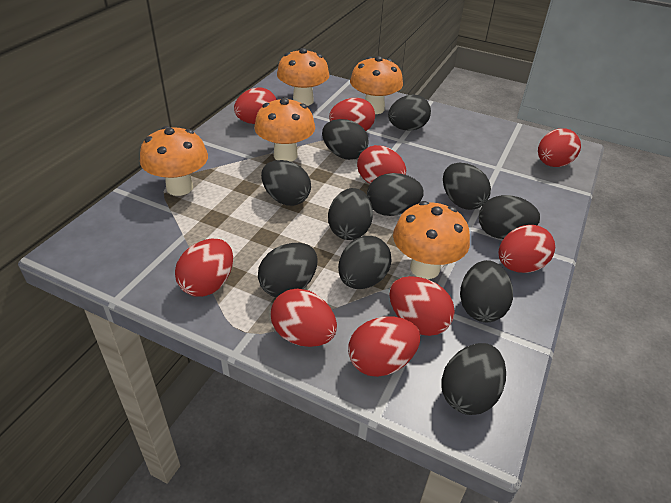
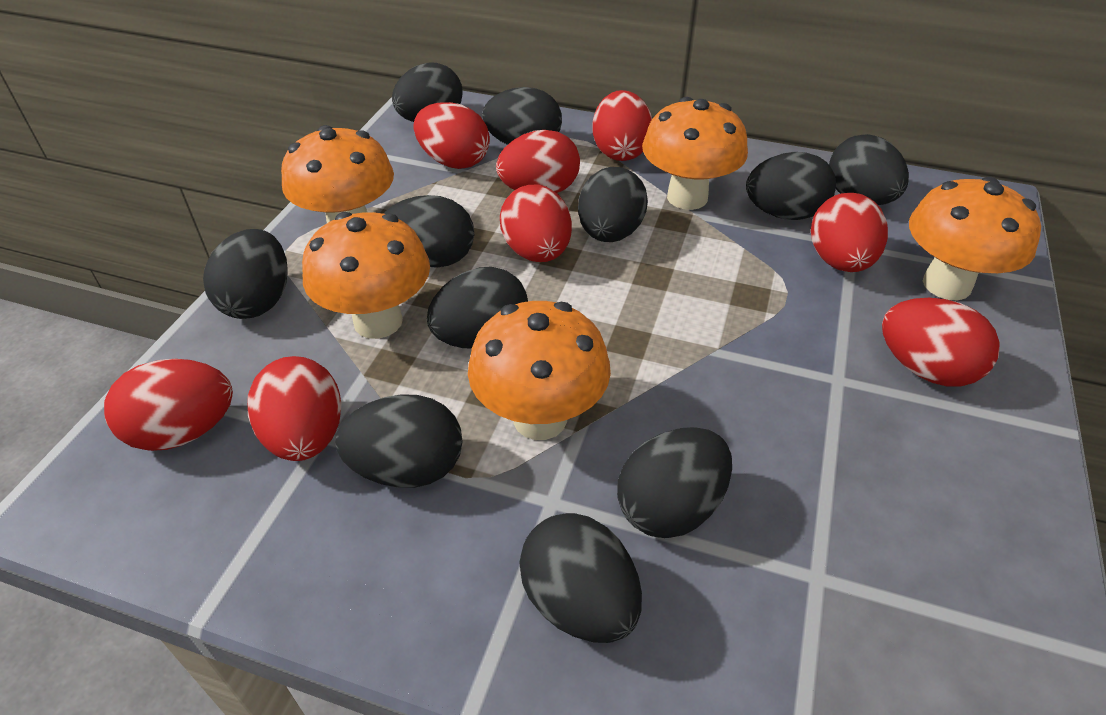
red egg: 9 -> 8

